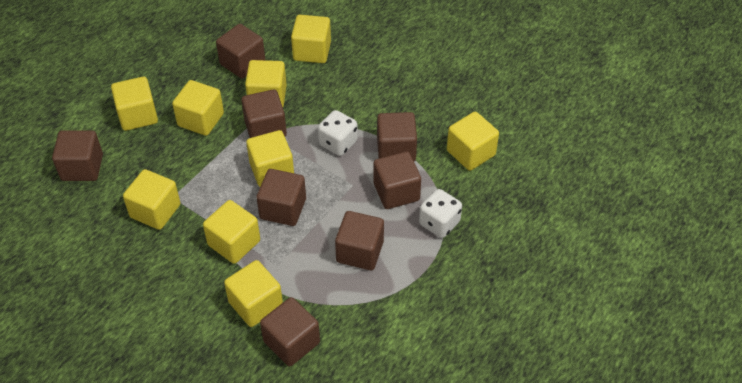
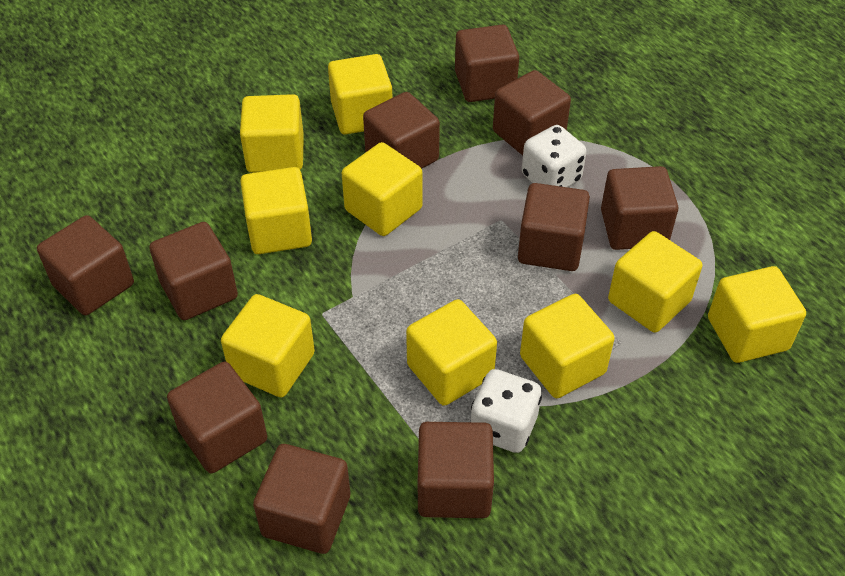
brown cube: 8 -> 10

